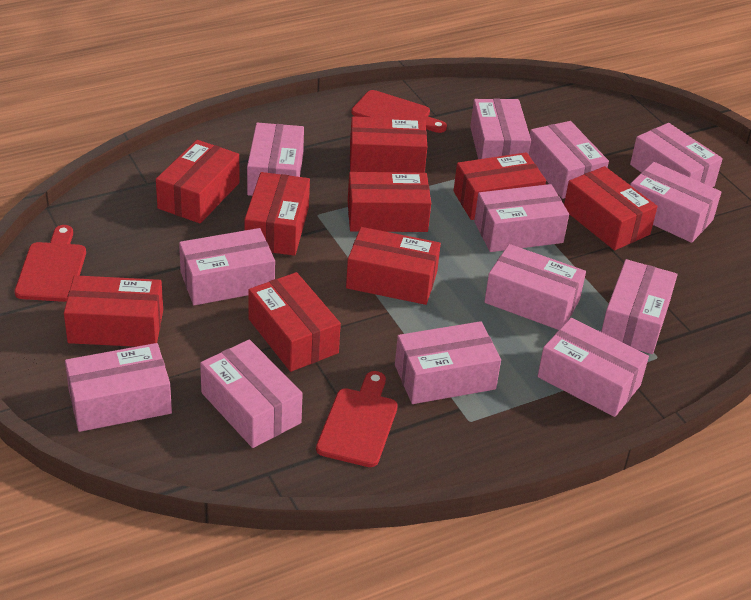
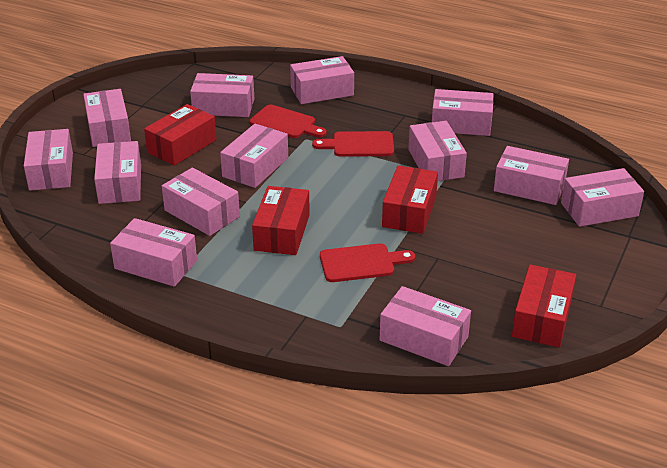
red box: 9 -> 4

